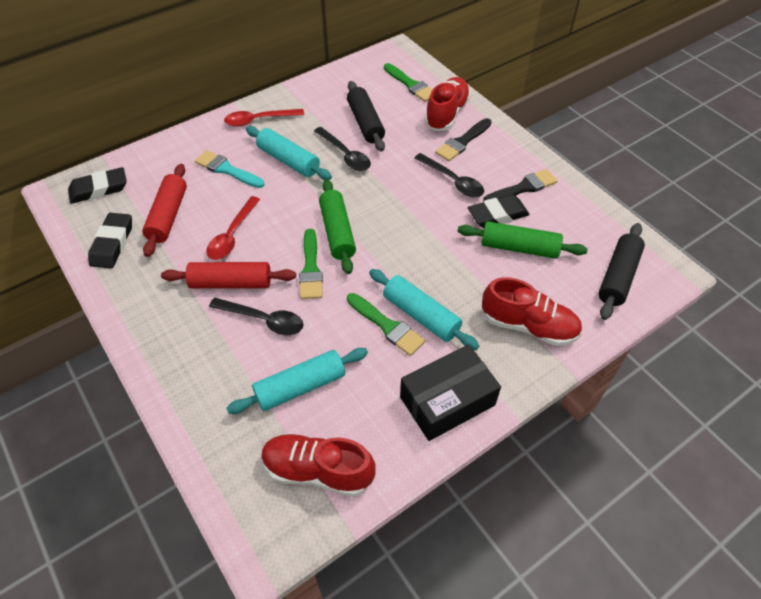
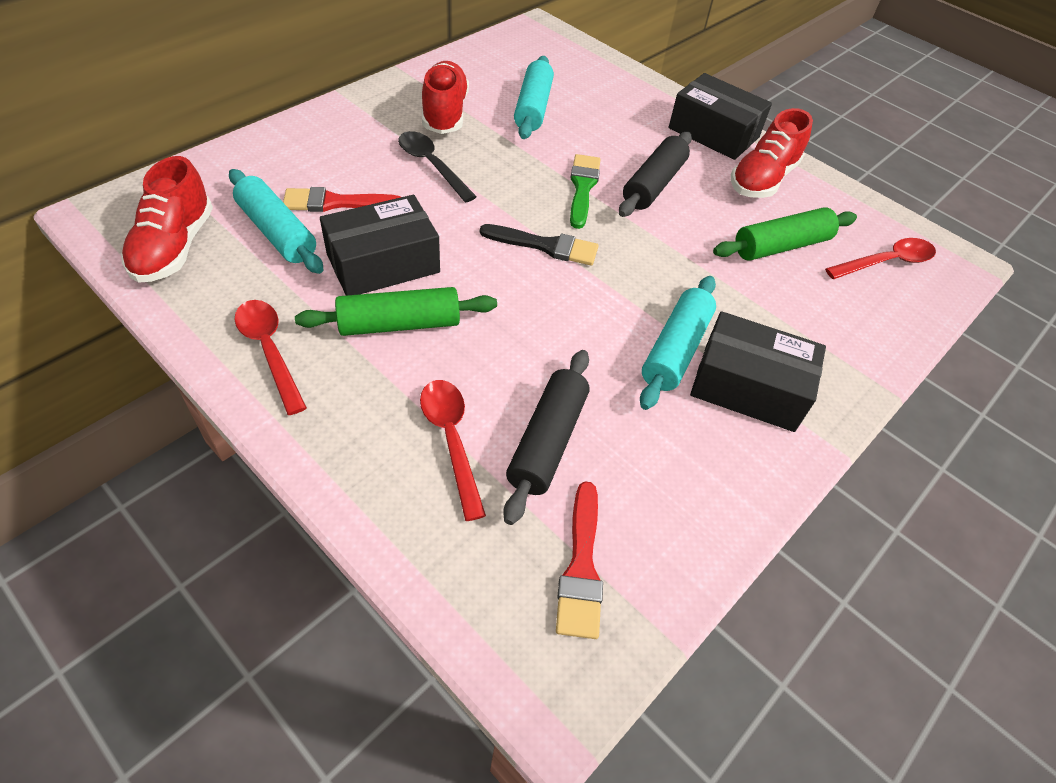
black box: 1 -> 3
black brush: 2 -> 1
black eraser: 3 -> 0
black spoon: 3 -> 1
green brush: 3 -> 1
red brush: 0 -> 2
red rolling pin: 2 -> 0
red spoon: 2 -> 3
turquoise brush: 1 -> 0

